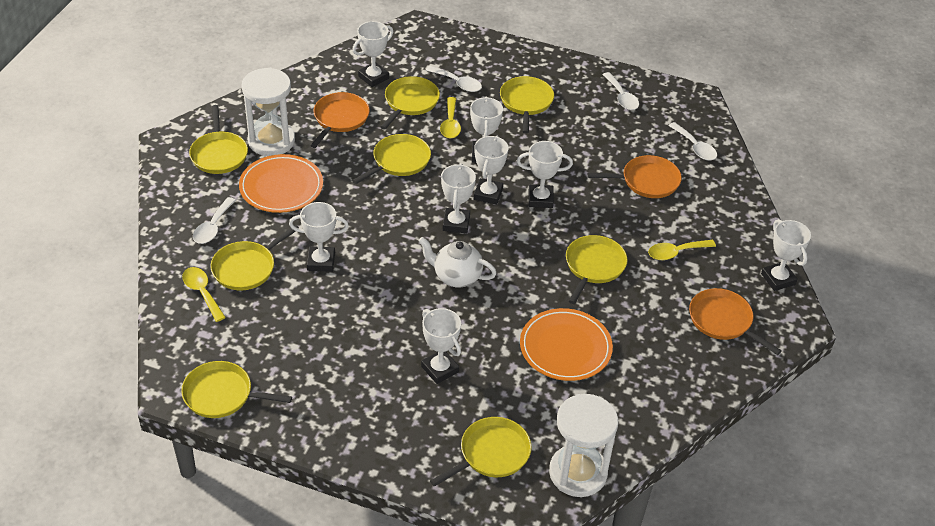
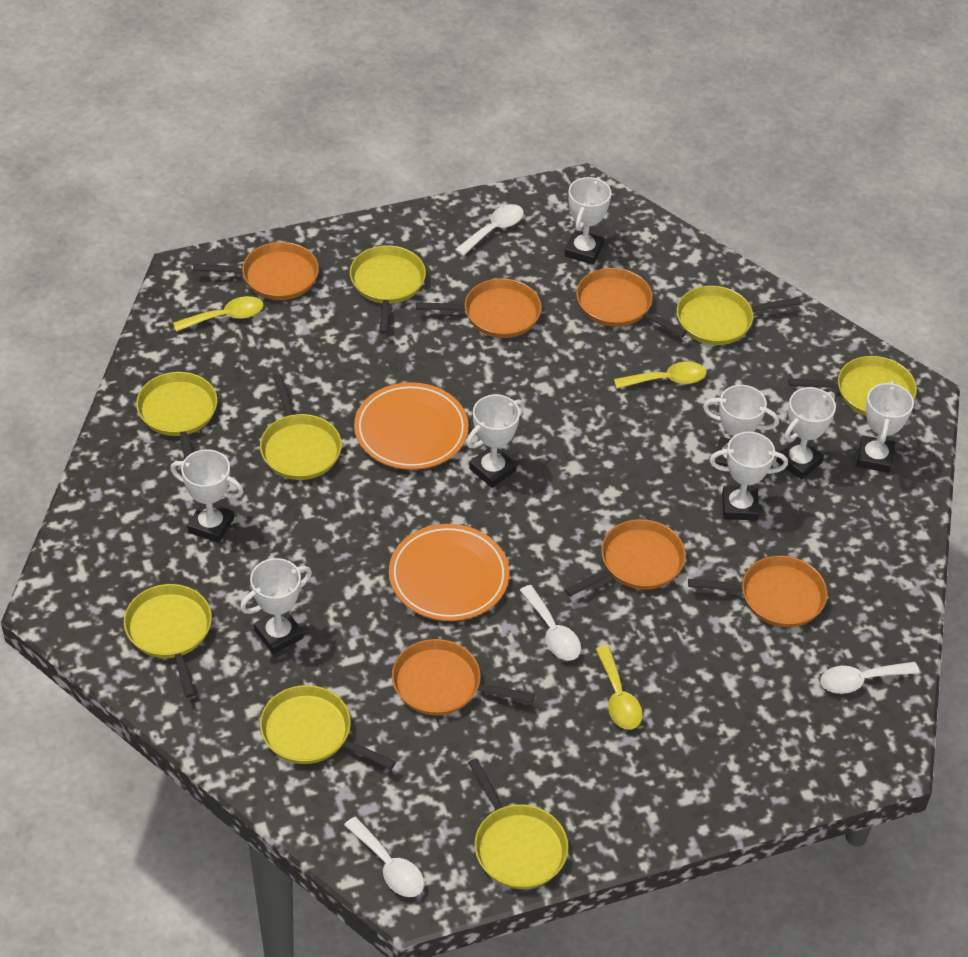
orange pan: 3 -> 6
white hourglass: 2 -> 0
white teapot: 1 -> 0

